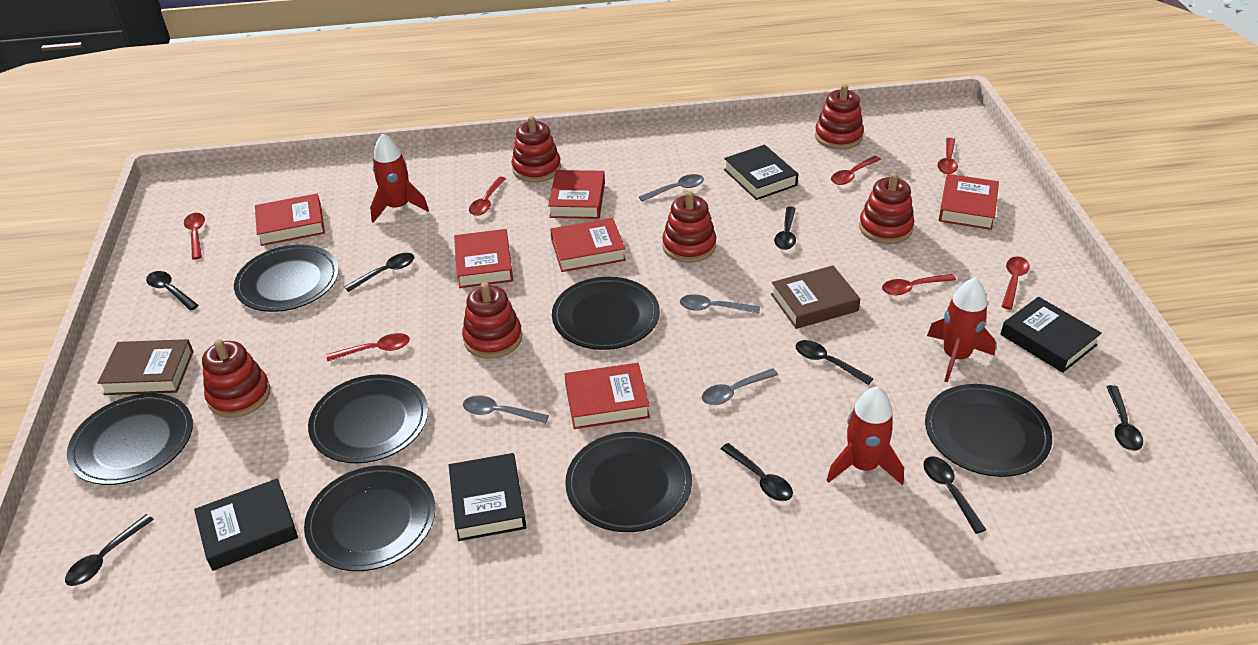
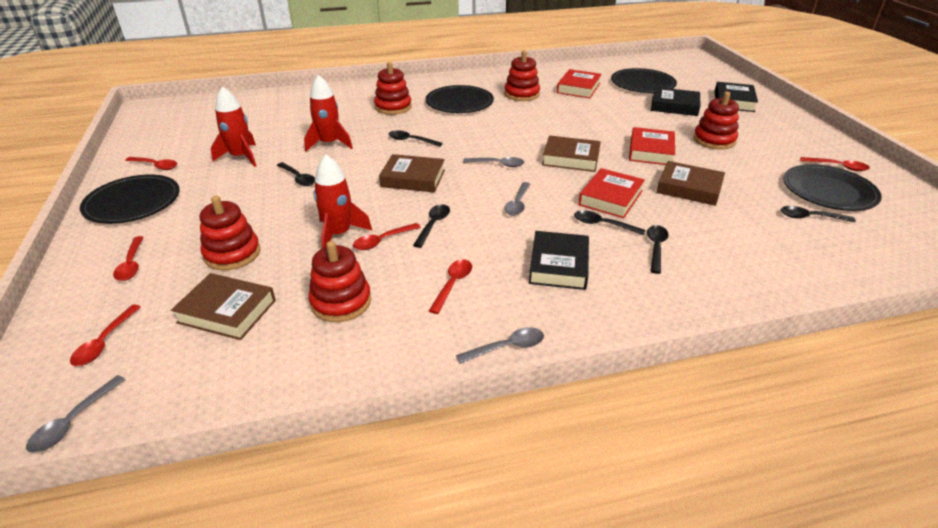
black book: 4 -> 3
black plate: 7 -> 4
black spoon: 8 -> 6
brown book: 2 -> 4
red book: 6 -> 3
red spoon: 7 -> 6
red stacking toy: 6 -> 5

